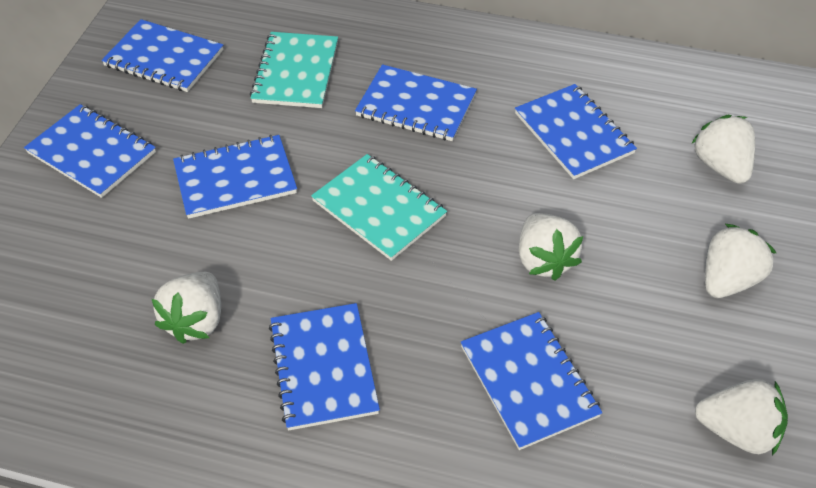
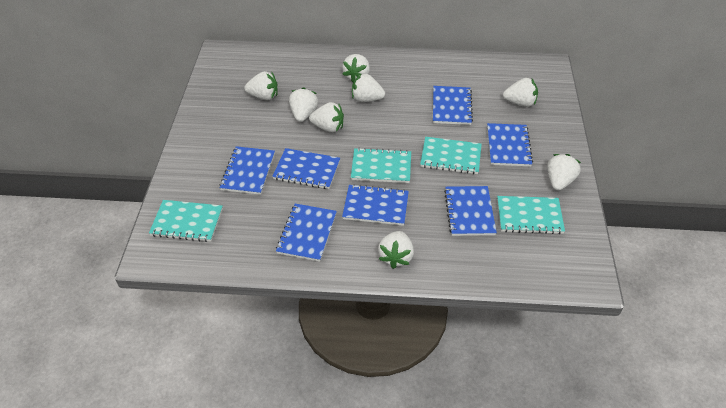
turquoise notebook: 2 -> 4
white strawberry: 5 -> 8

